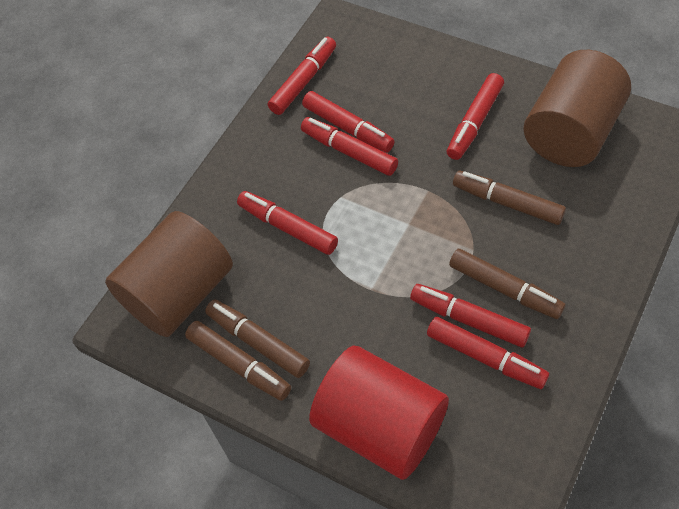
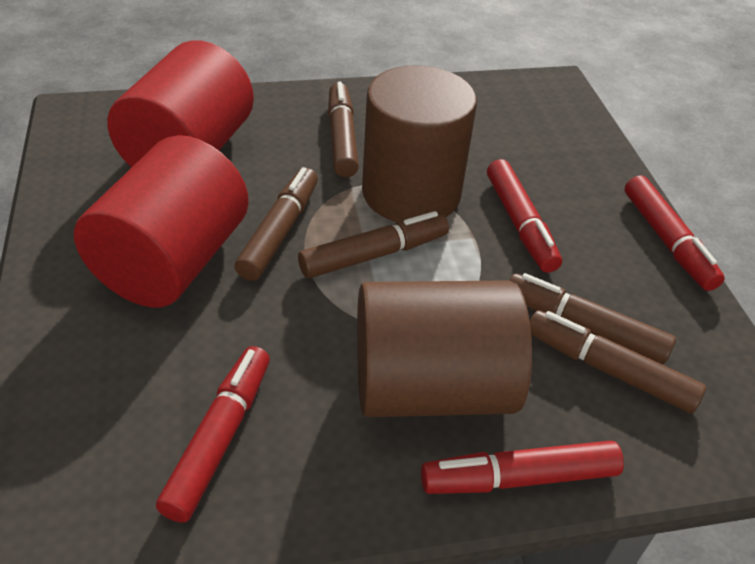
brown marker: 4 -> 5
red cylinder: 1 -> 2
red marker: 7 -> 4

